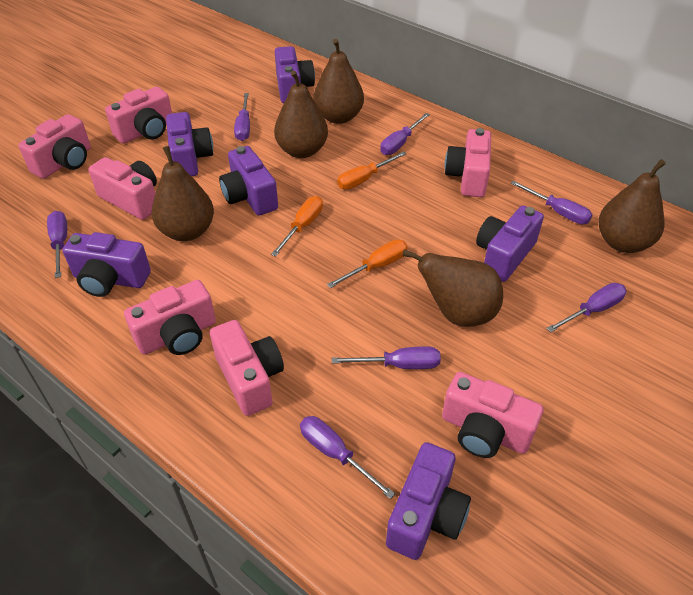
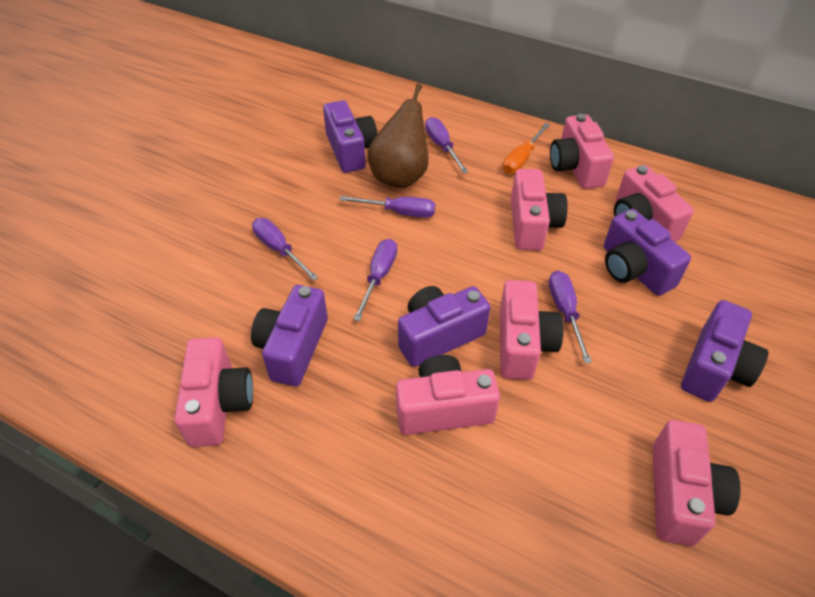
brown pear: 5 -> 1
orange screwdriver: 3 -> 1
purple camera: 6 -> 5
purple screwdriver: 7 -> 5

